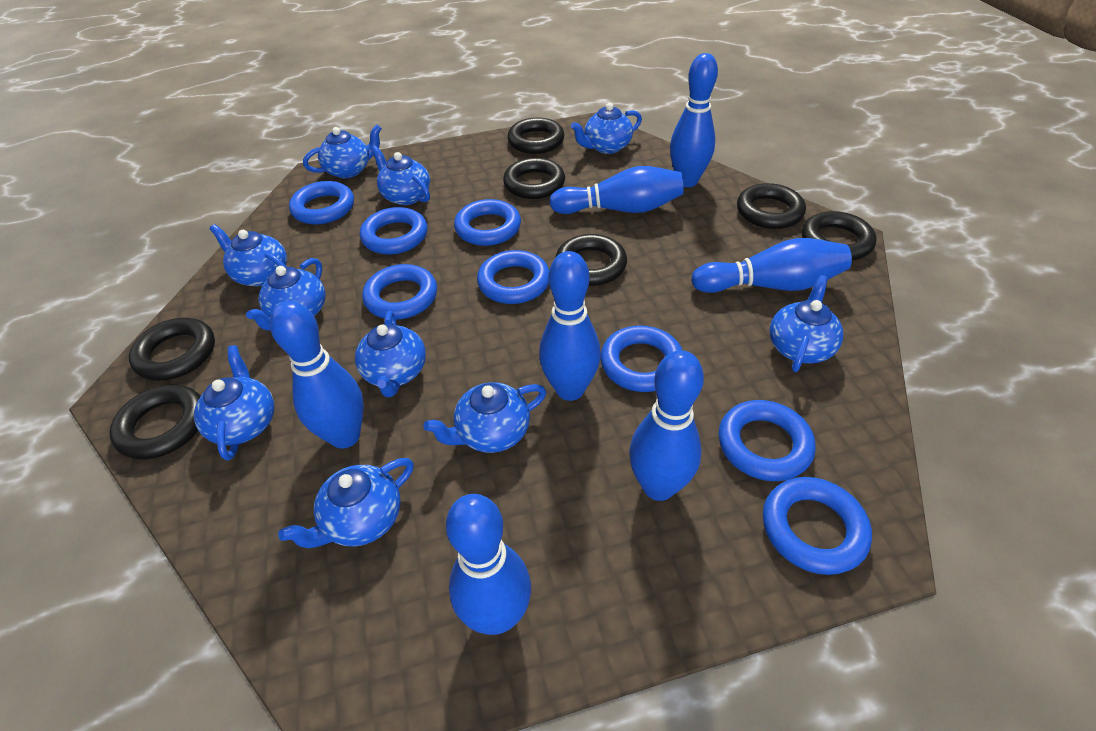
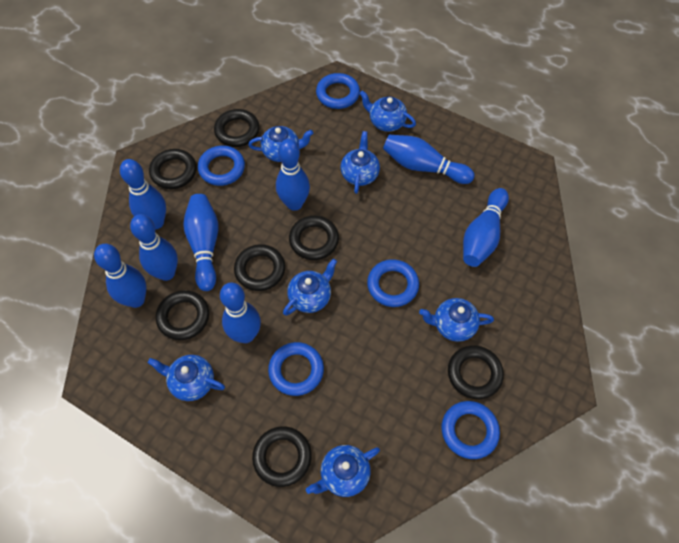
blue bowling pin: 7 -> 8
blue ring: 8 -> 5
blue teapot: 10 -> 7

